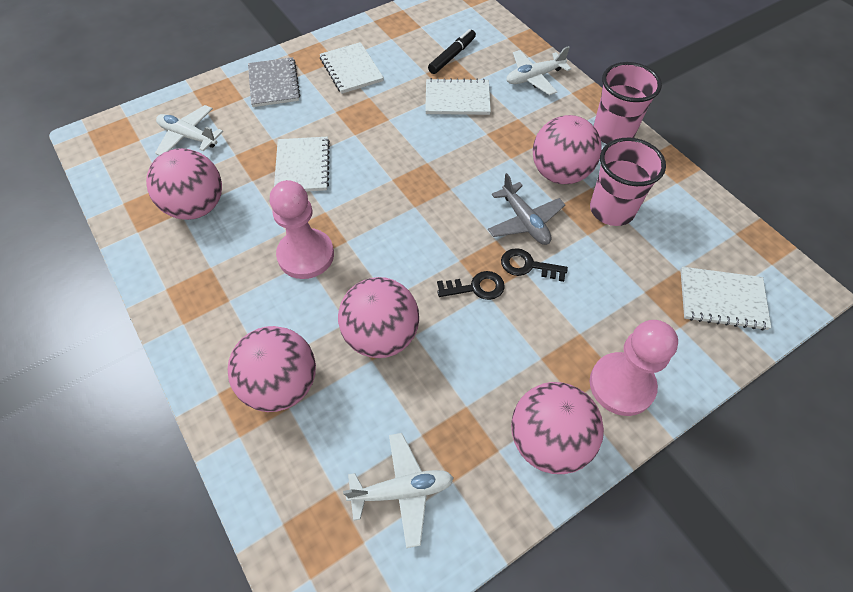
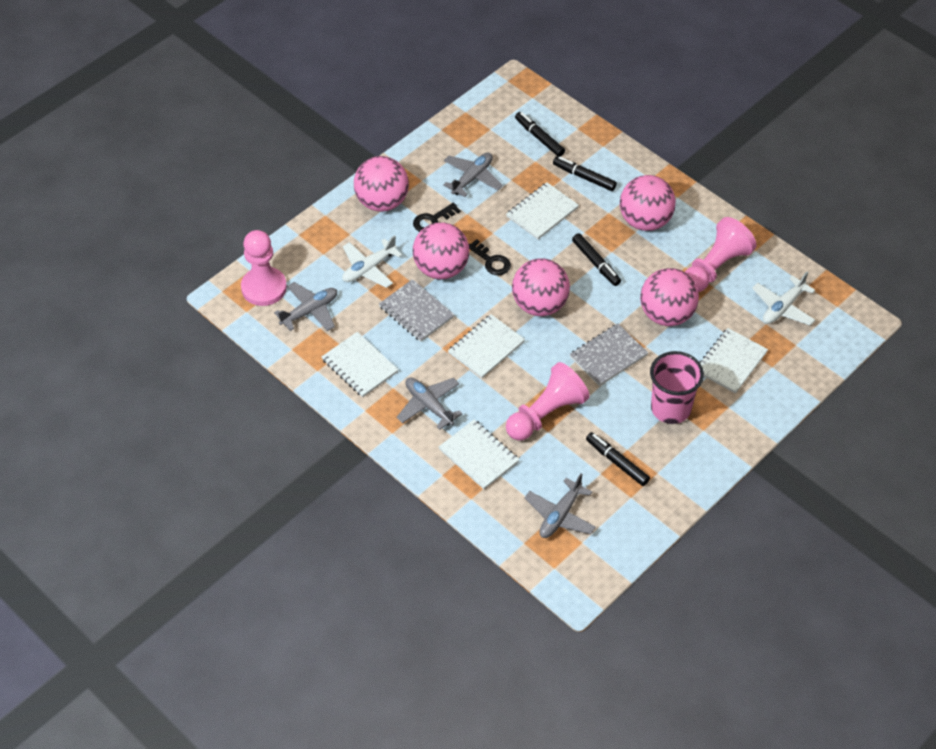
black marker: 1 -> 4
grey notebook: 1 -> 2
grey plane: 1 -> 4
pink cup: 2 -> 1
pink pawn: 2 -> 3
white notebook: 4 -> 5
white plane: 3 -> 2

